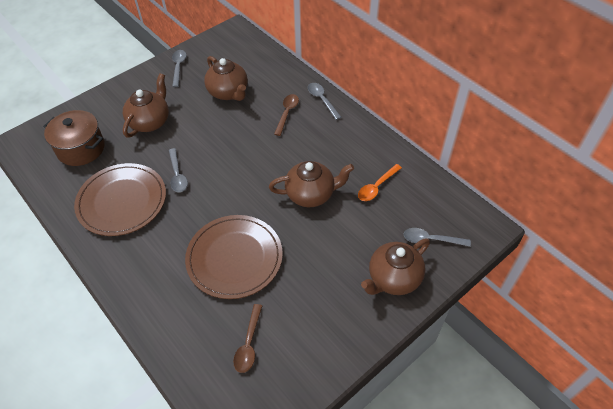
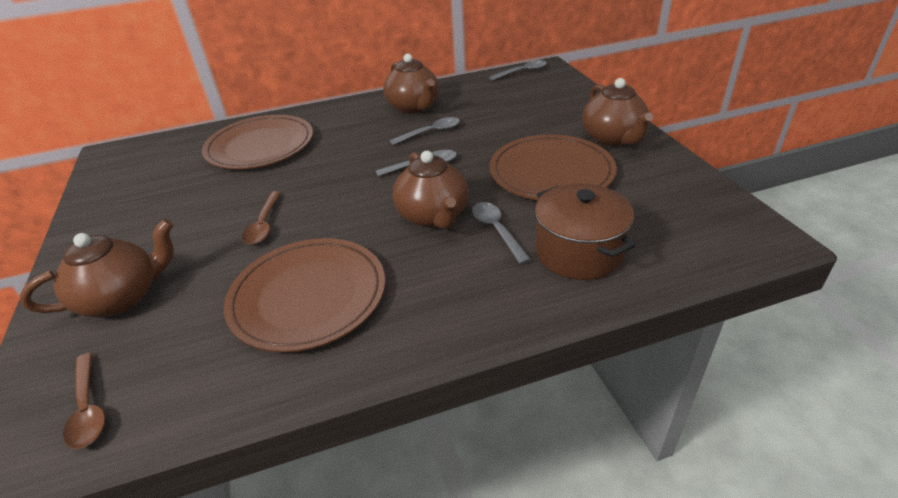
brown plate: 2 -> 3
orange spoon: 1 -> 0

